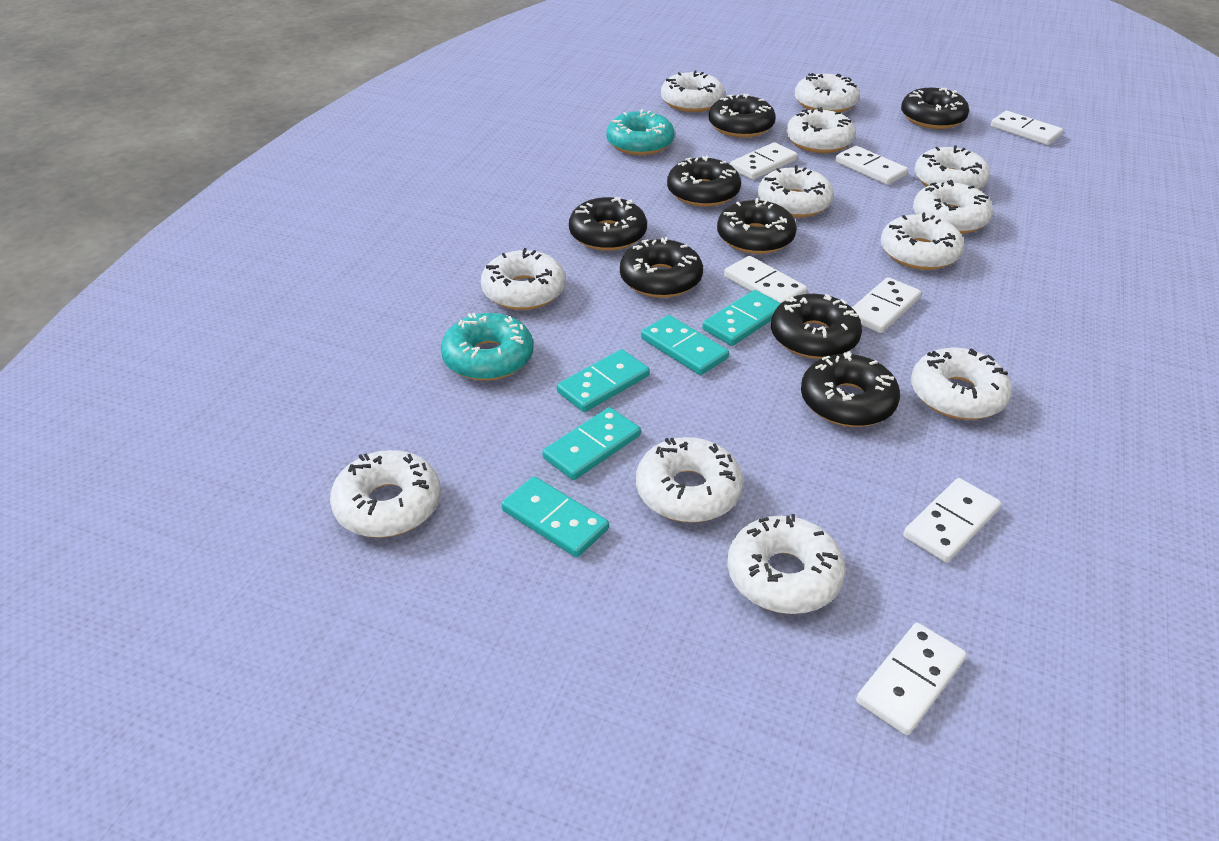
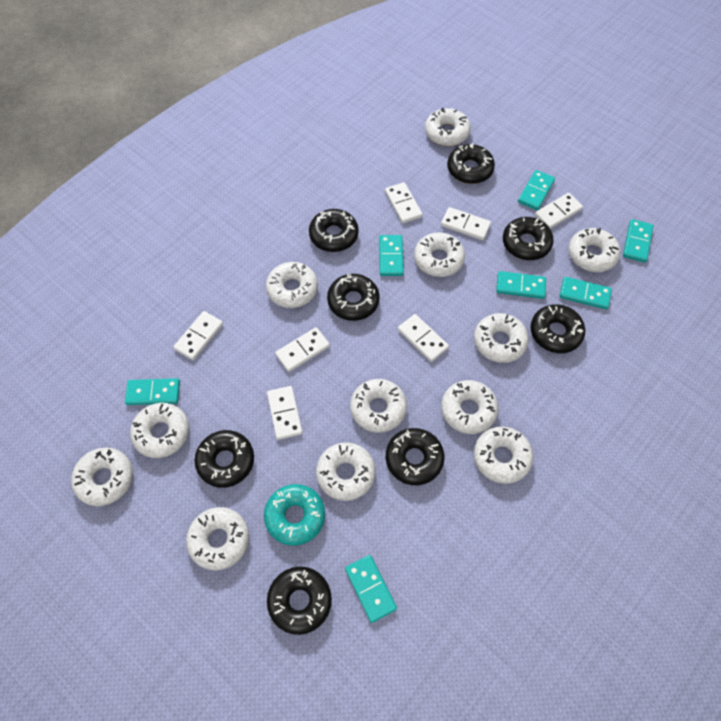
turquoise domino: 5 -> 7
turquoise donut: 2 -> 1

